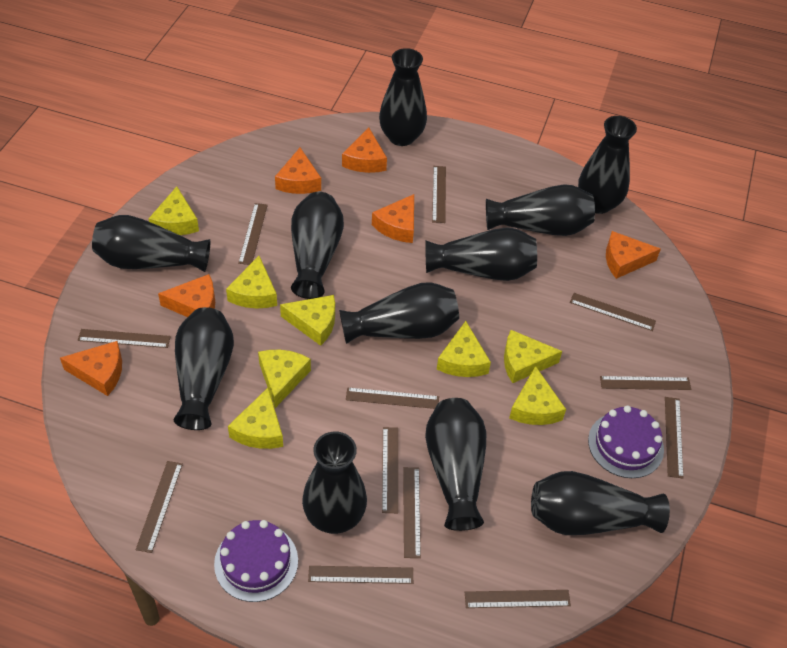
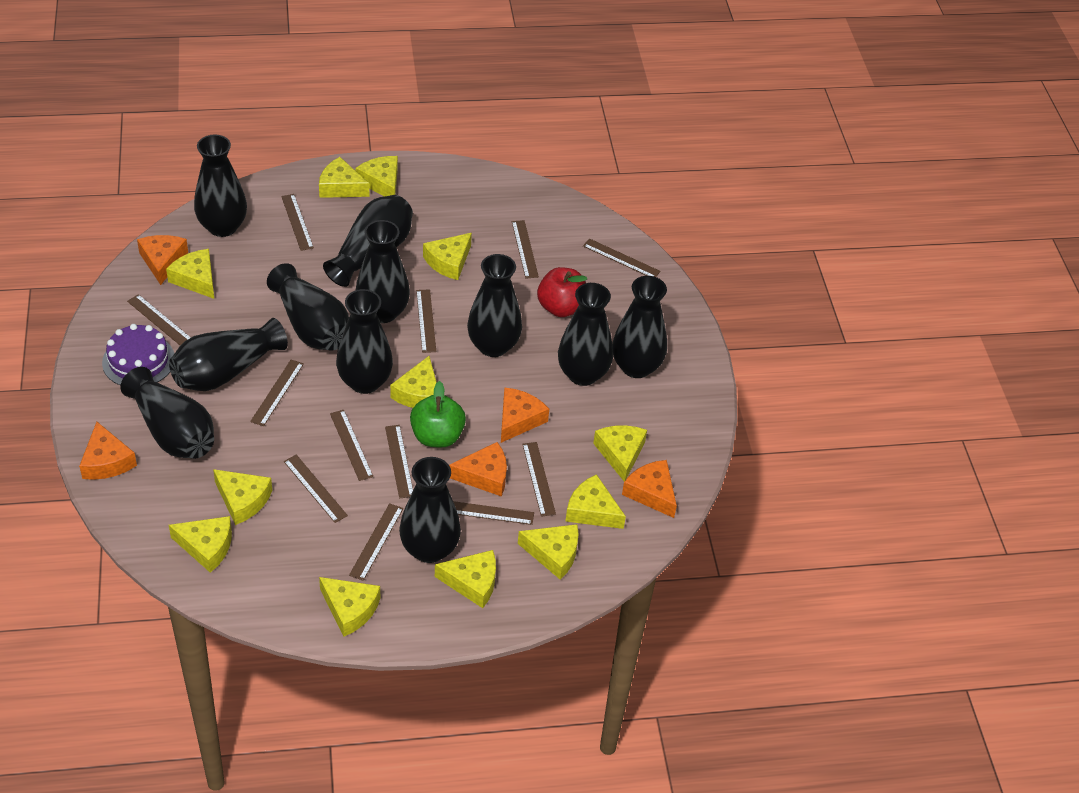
green apple: 0 -> 1
orange cheese: 6 -> 5
purple cake: 2 -> 1
red apple: 0 -> 1
yellow cheese: 8 -> 12

